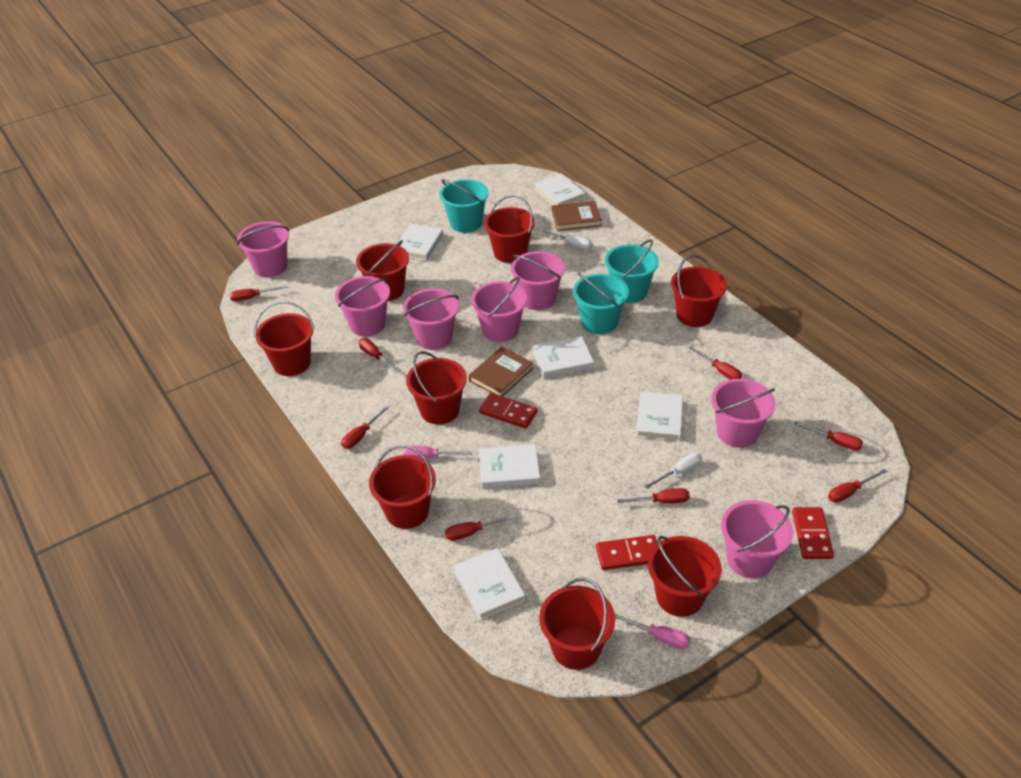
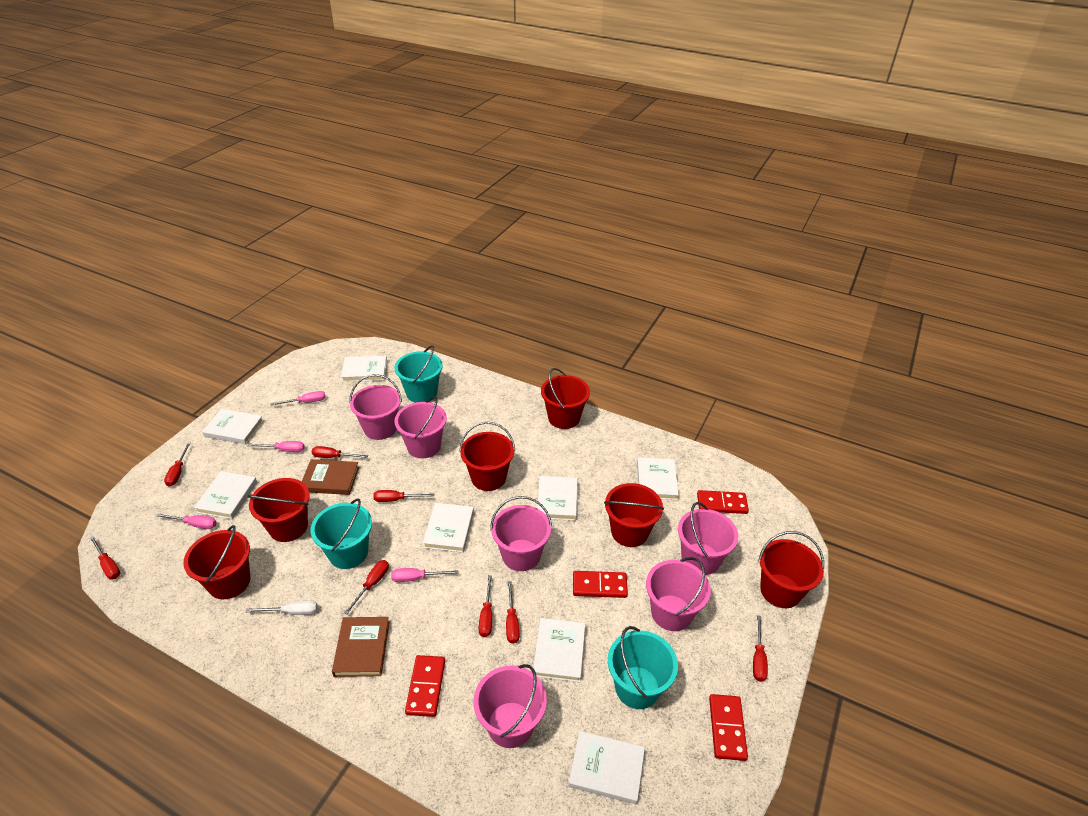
pink bucket: 7 -> 6
pink screwdriver: 2 -> 4
red bucket: 8 -> 6
red domino: 3 -> 4
white book: 6 -> 8
white screwdriver: 2 -> 1

